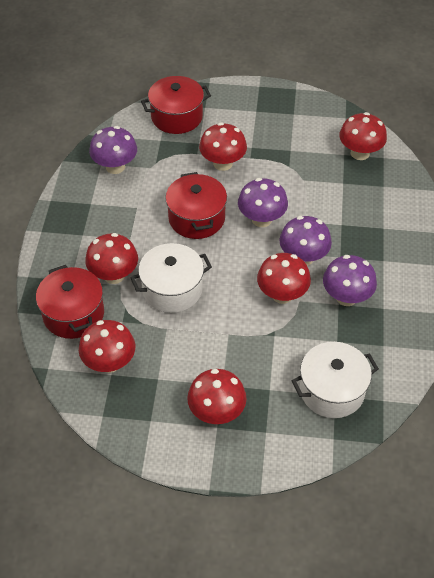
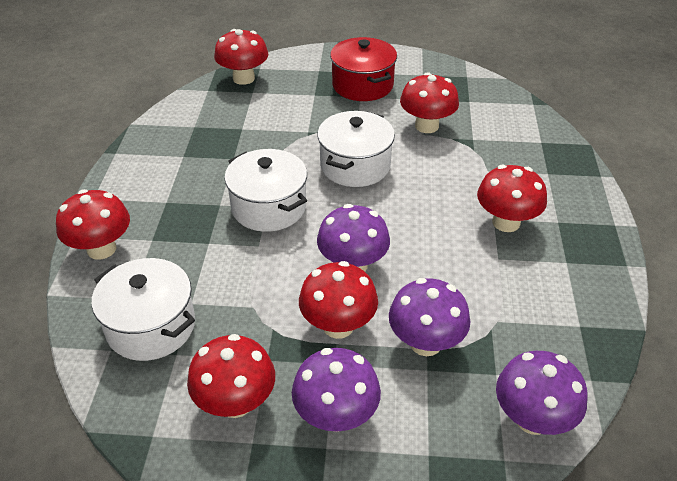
red pot: 3 -> 1
white pot: 2 -> 3

